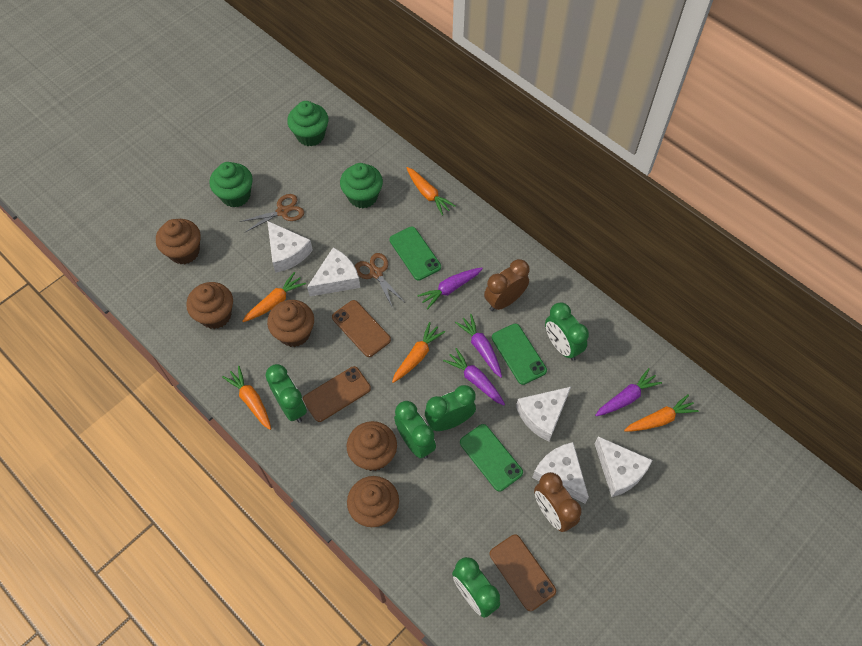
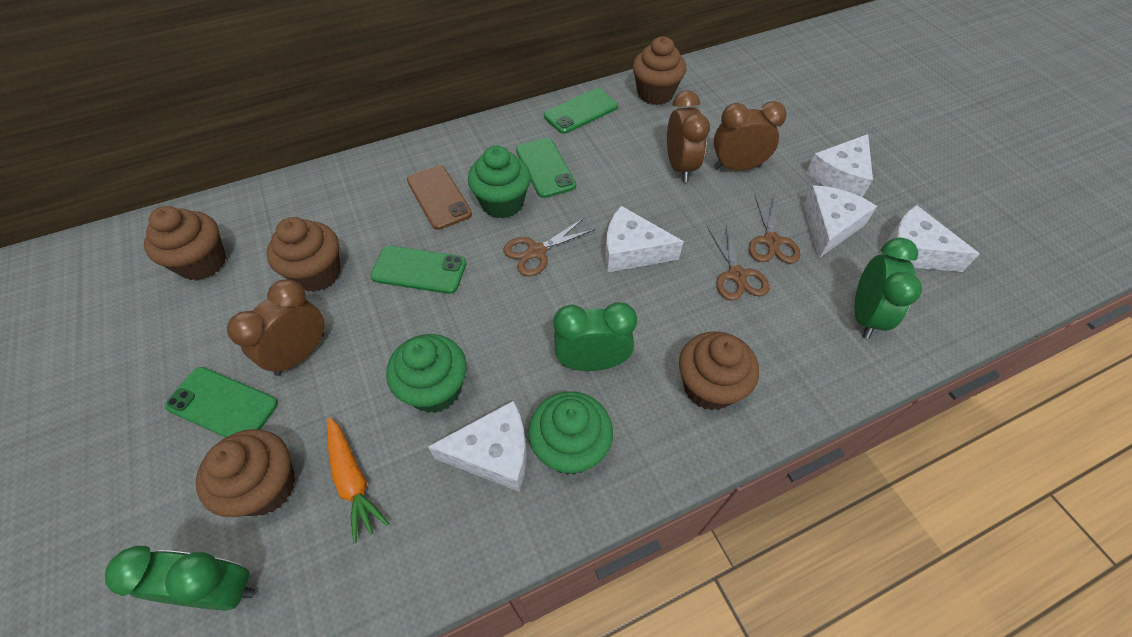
brown clock: 2 -> 3
brown phone: 3 -> 1
brown scissors: 2 -> 3
green clock: 5 -> 3
green phone: 3 -> 4
orange carrot: 5 -> 1
purple carrot: 4 -> 0

